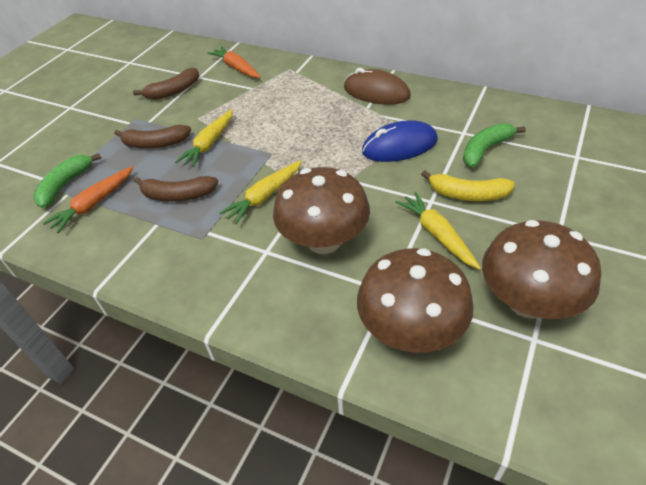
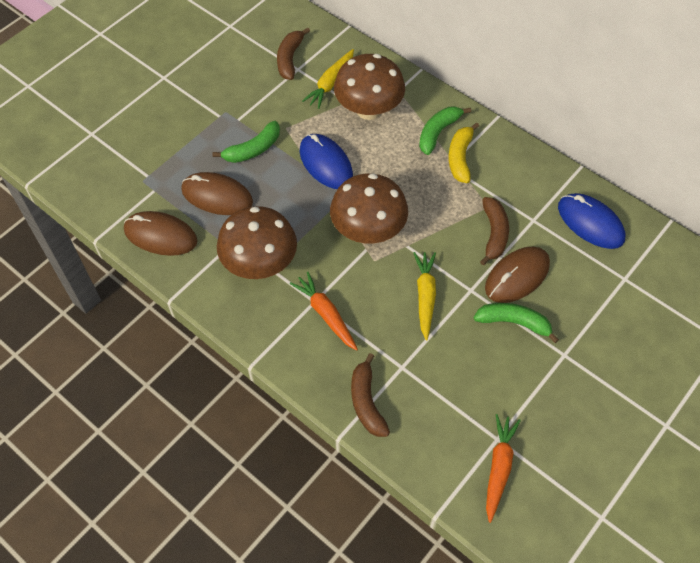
blue mouse: 1 -> 2
brown mouse: 1 -> 3
green banana: 2 -> 3
yellow carrot: 3 -> 2

